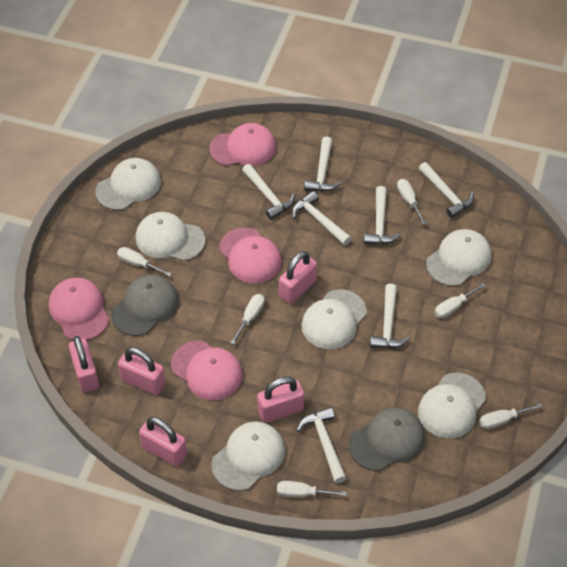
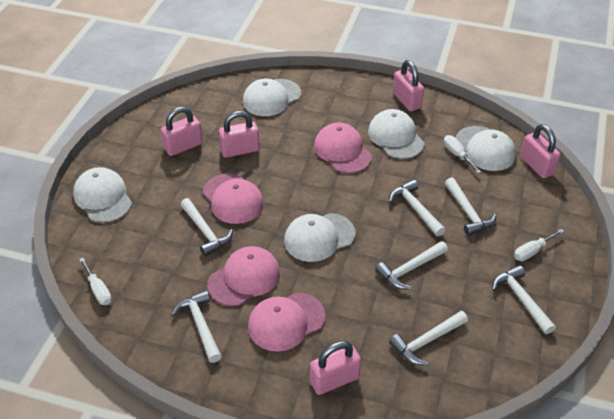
grey cap: 2 -> 0
white cap: 6 -> 5
white screwdriver: 6 -> 3

